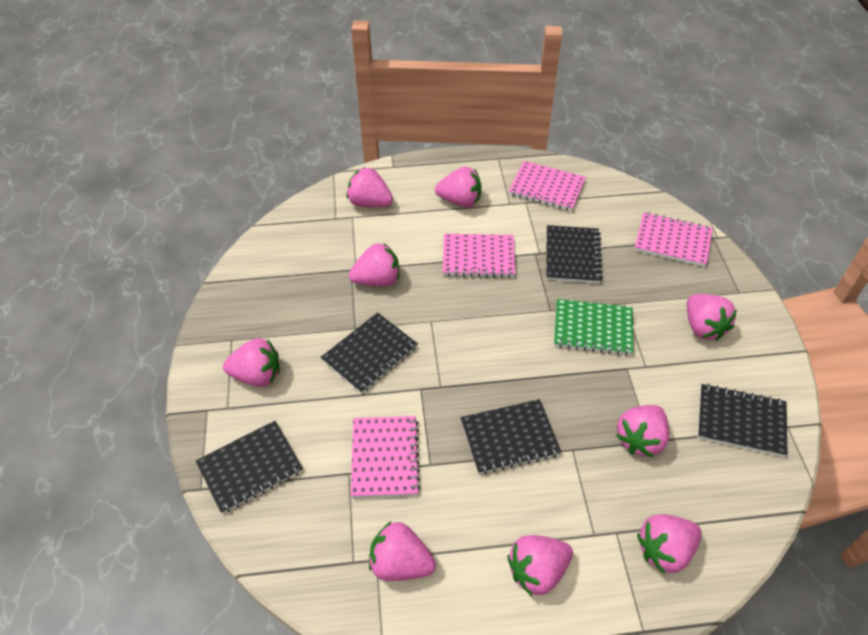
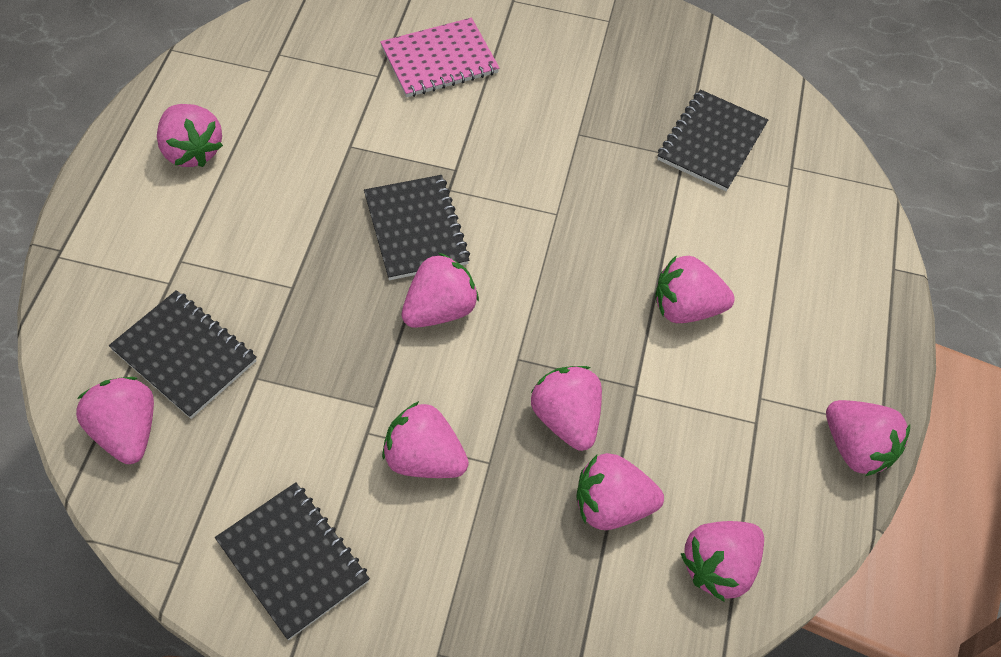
black notebook: 5 -> 4
green notebook: 1 -> 0
pink notebook: 4 -> 1

